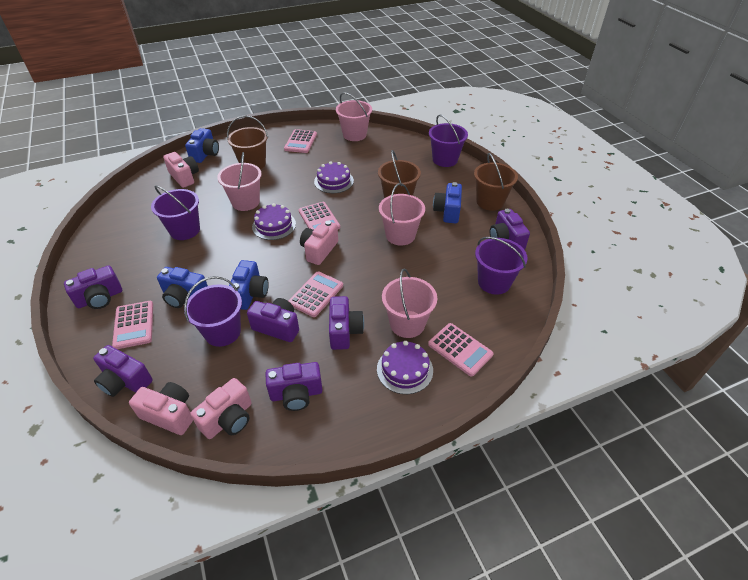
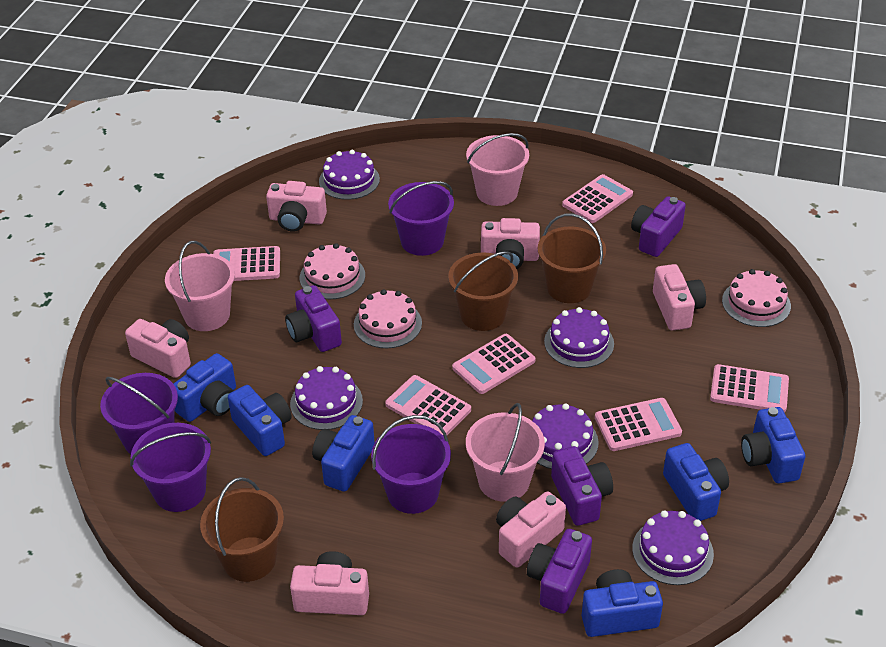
blue camera: 4 -> 6
pink bucket: 4 -> 3
pink cake: 0 -> 3
pink calculator: 5 -> 6
pink camera: 4 -> 6
purple cake: 3 -> 5
purple camera: 6 -> 4

